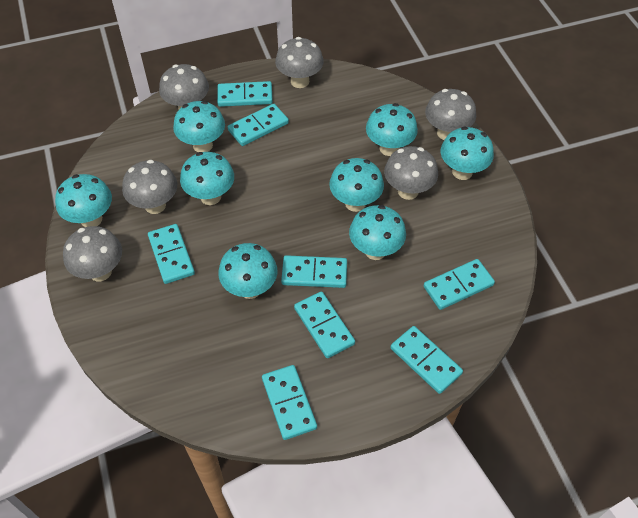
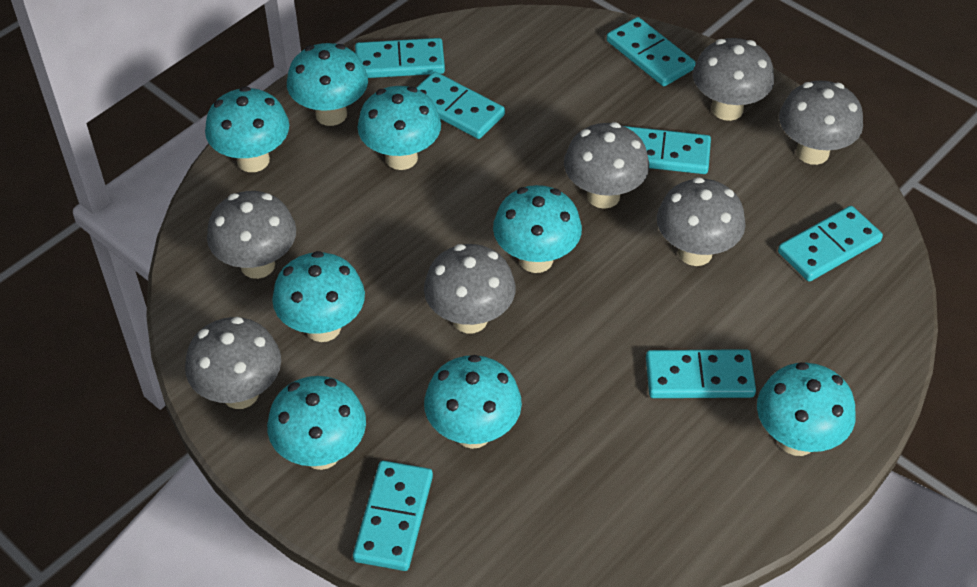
grey mushroom: 6 -> 7
turquoise domino: 8 -> 7

